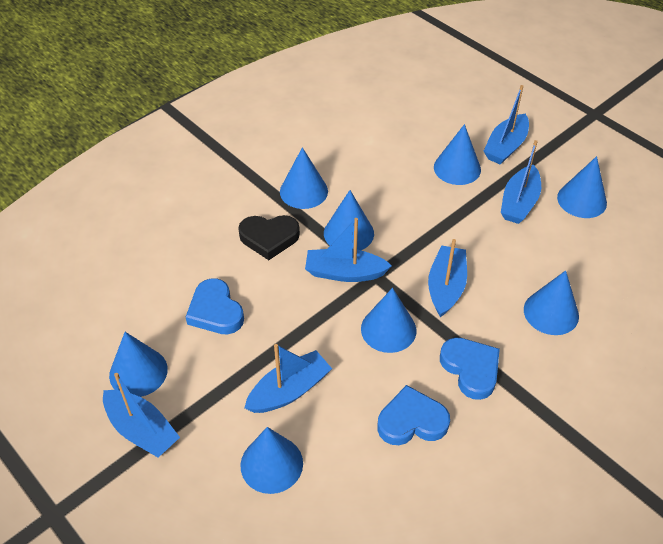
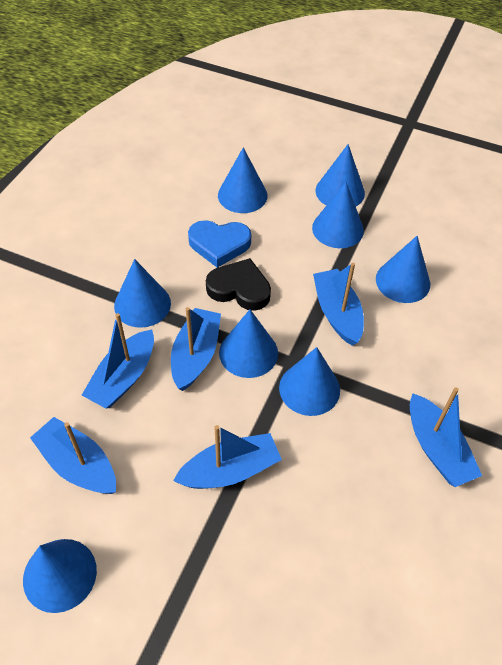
blue heart: 3 -> 1

